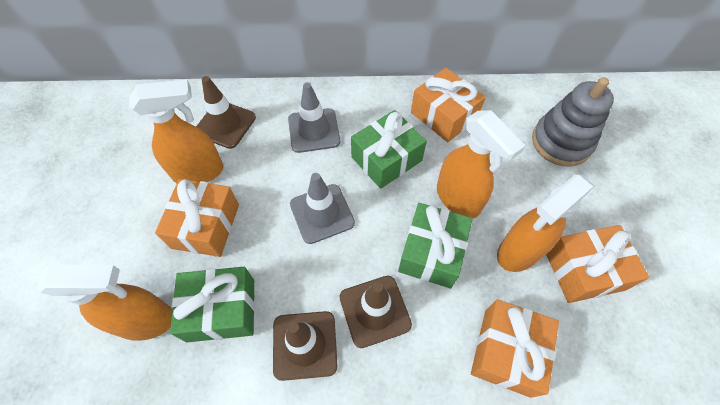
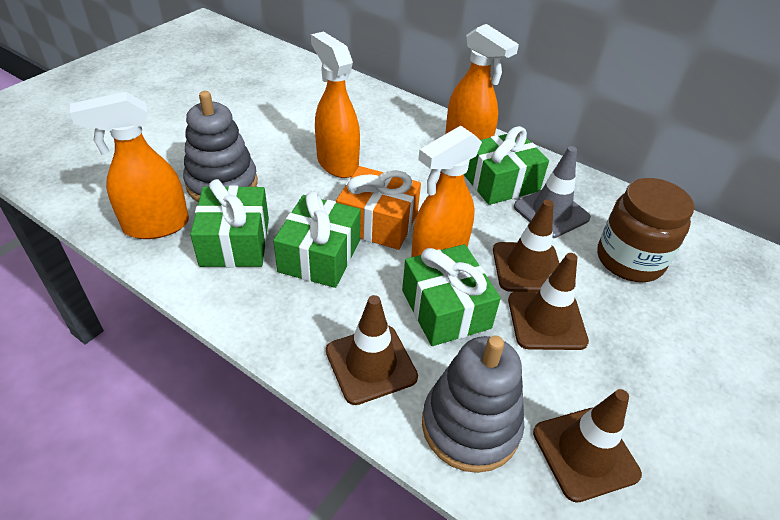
brown jar: 0 -> 1
brown traffic cone: 3 -> 4
green gift: 3 -> 4
grey stacking toy: 1 -> 2
grey traffic cone: 2 -> 1
orange gift: 4 -> 1

